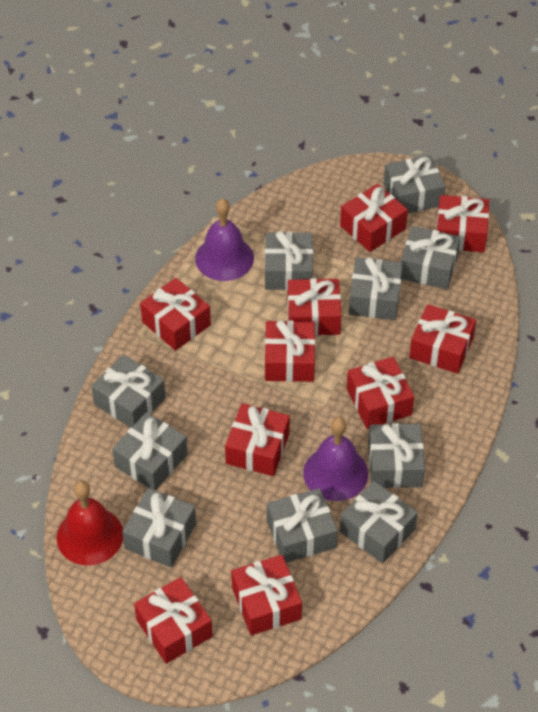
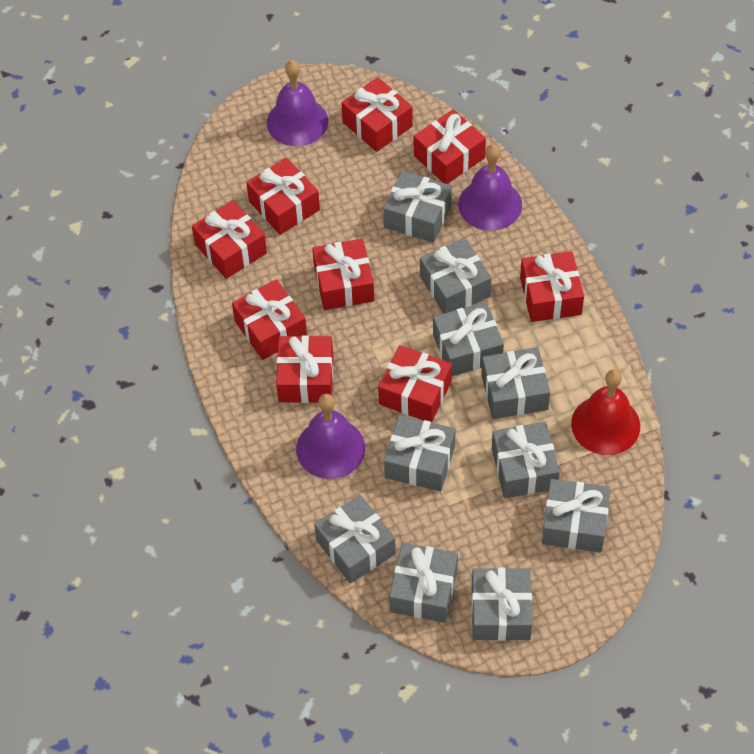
purple bell: 2 -> 3
red gift: 10 -> 9

